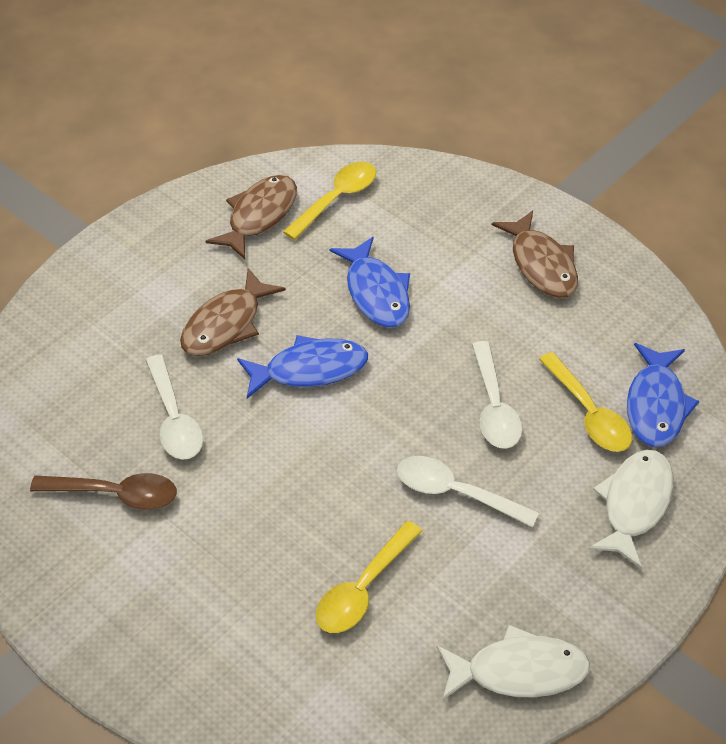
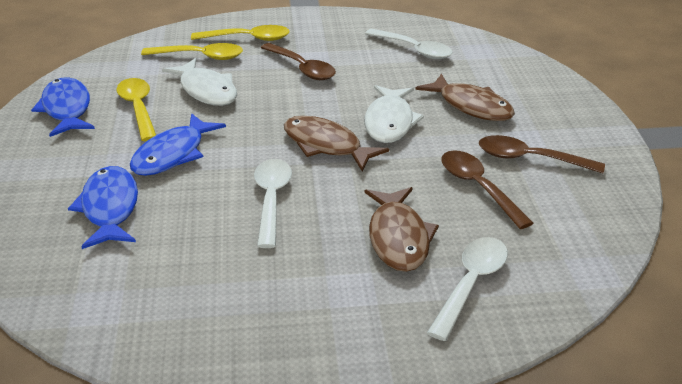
brown spoon: 1 -> 3

